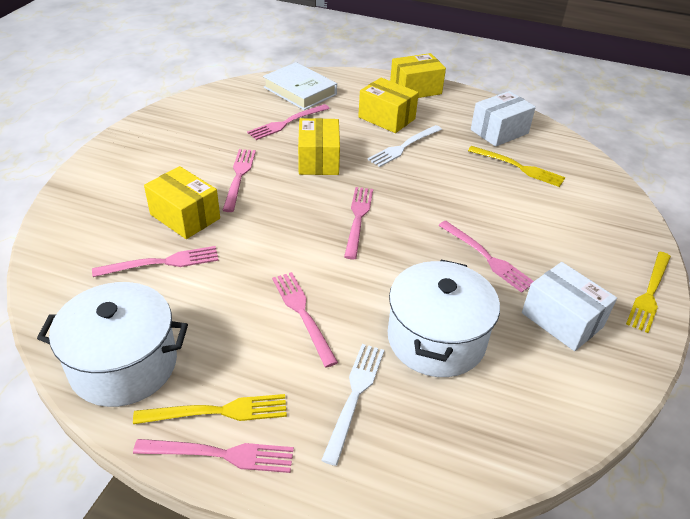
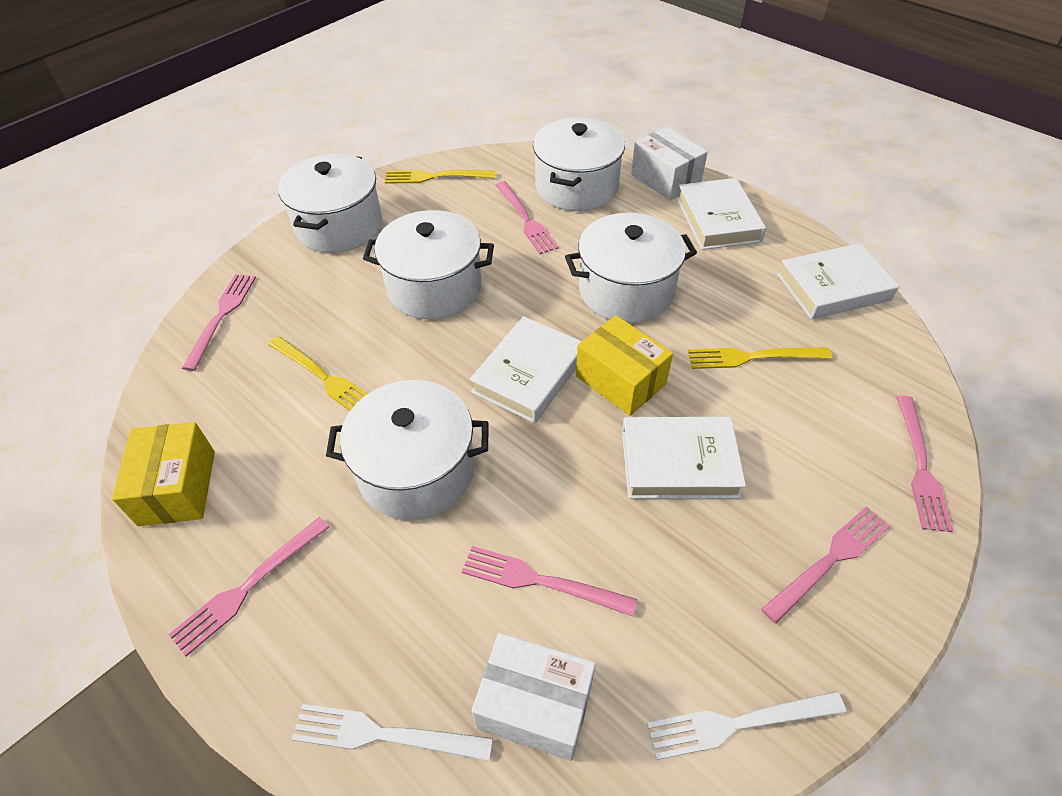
pink fork: 7 -> 6
white book: 1 -> 4
white pot: 2 -> 5
yellow box: 4 -> 2

